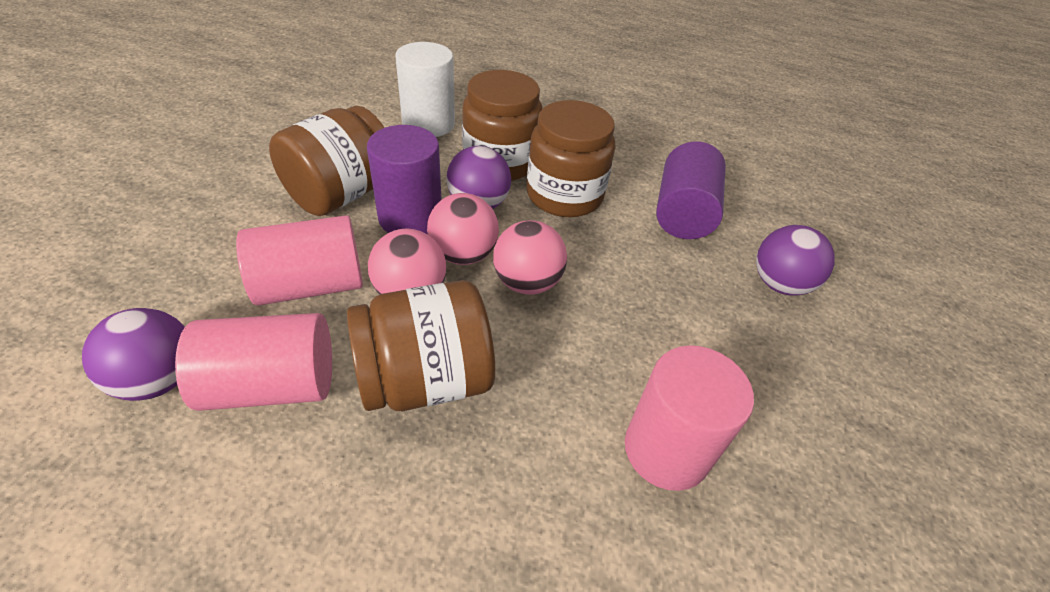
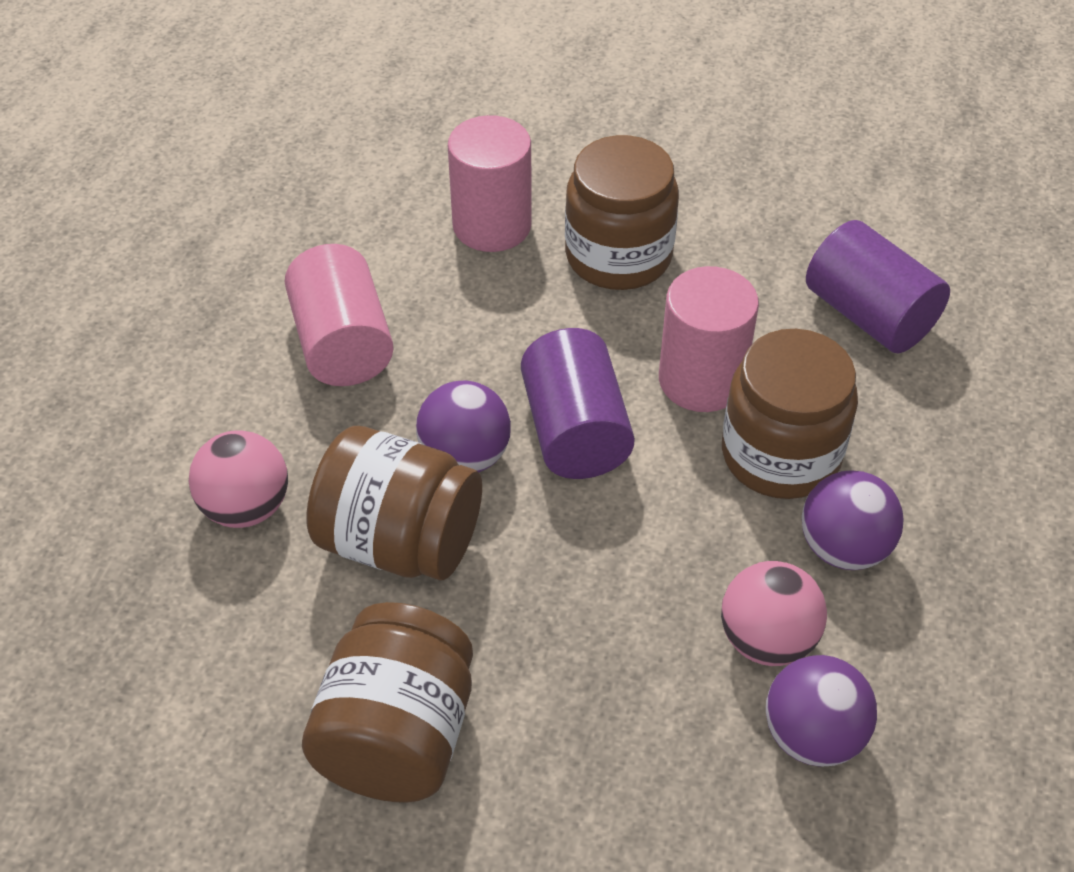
pink ball: 3 -> 2
white cylinder: 1 -> 0

